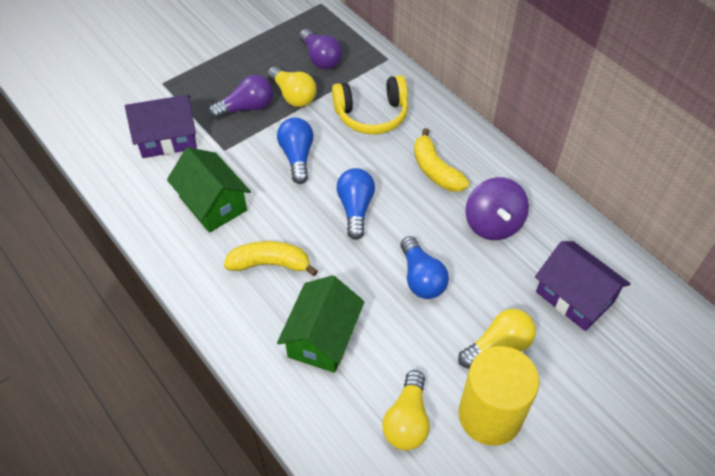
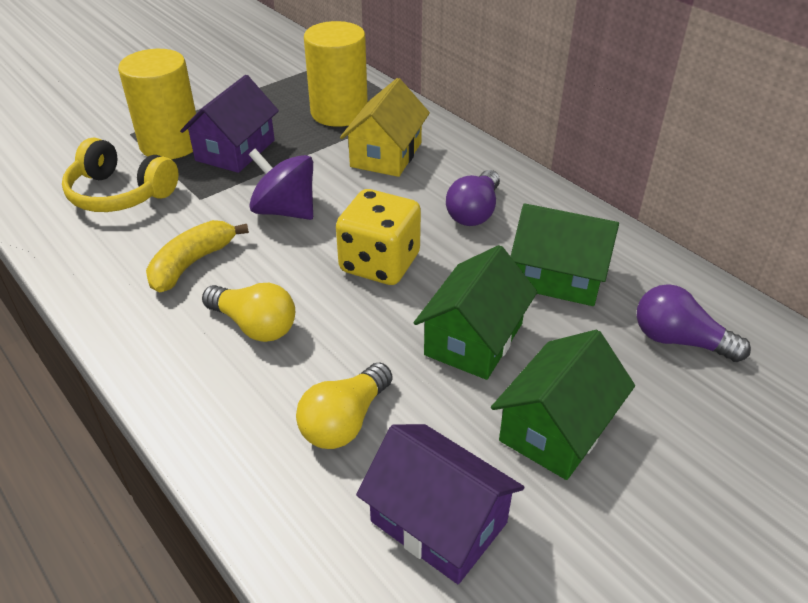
blue light bulb: 3 -> 0
green house: 2 -> 3
yellow banana: 2 -> 1
yellow cylinder: 1 -> 2
yellow dice: 0 -> 1
yellow house: 0 -> 1
yellow light bulb: 3 -> 2

